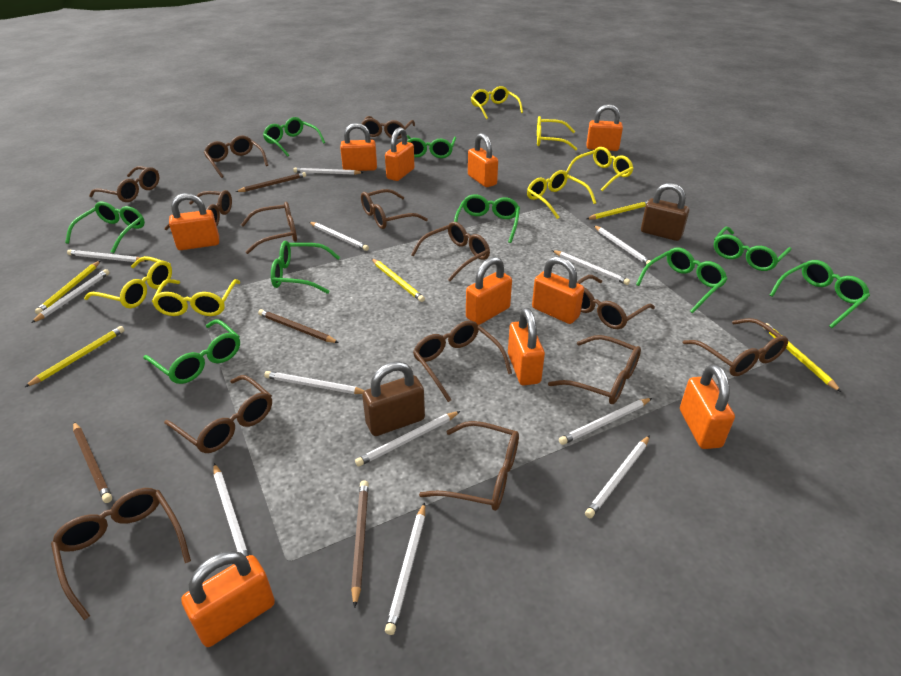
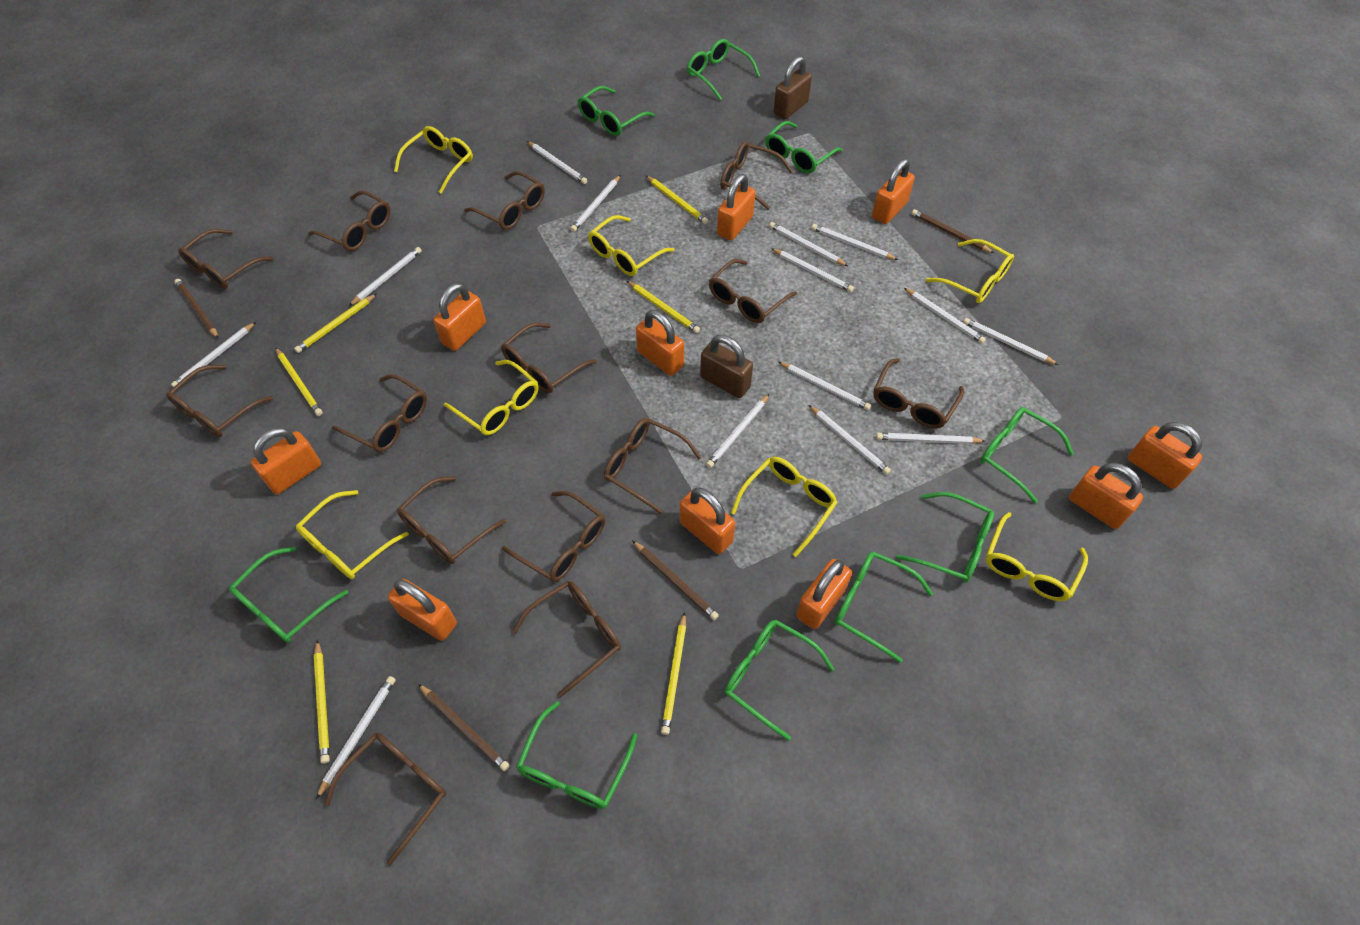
white pencil: 12 -> 14
yellow glasses: 6 -> 7
yellow pencil: 5 -> 6

